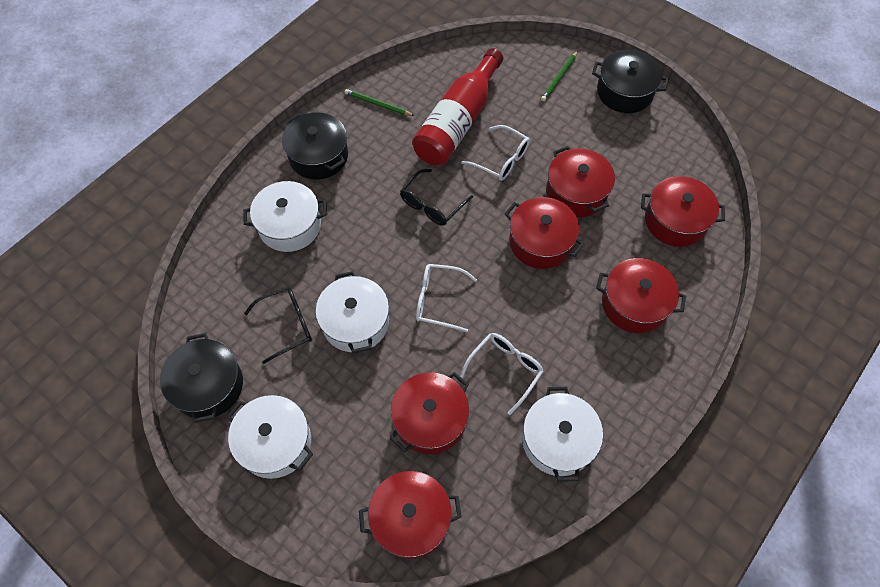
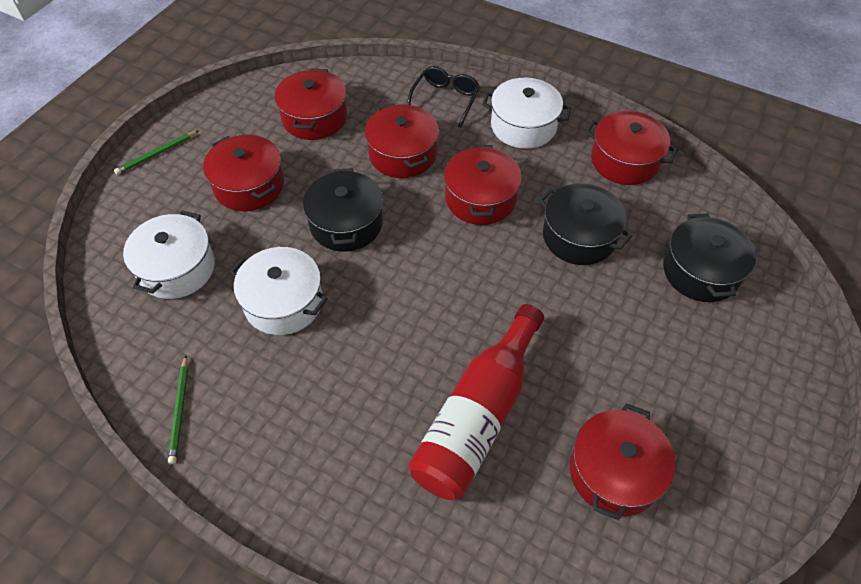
black glasses: 2 -> 1
white glasses: 3 -> 0
white pot: 4 -> 3

